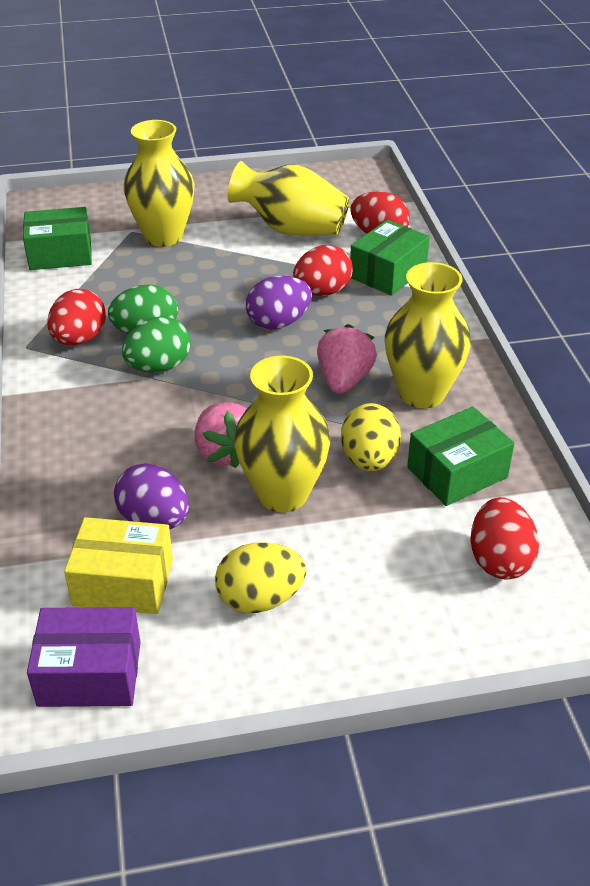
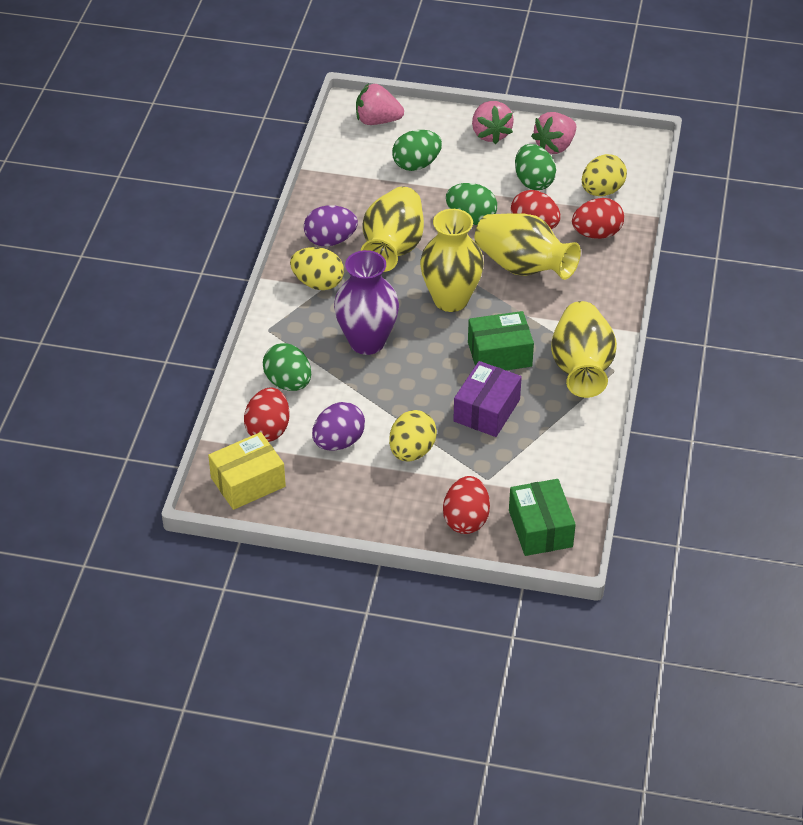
green box: 3 -> 2
green egg: 2 -> 4
pink strawberry: 2 -> 3
purple vase: 0 -> 1
yellow egg: 2 -> 3

